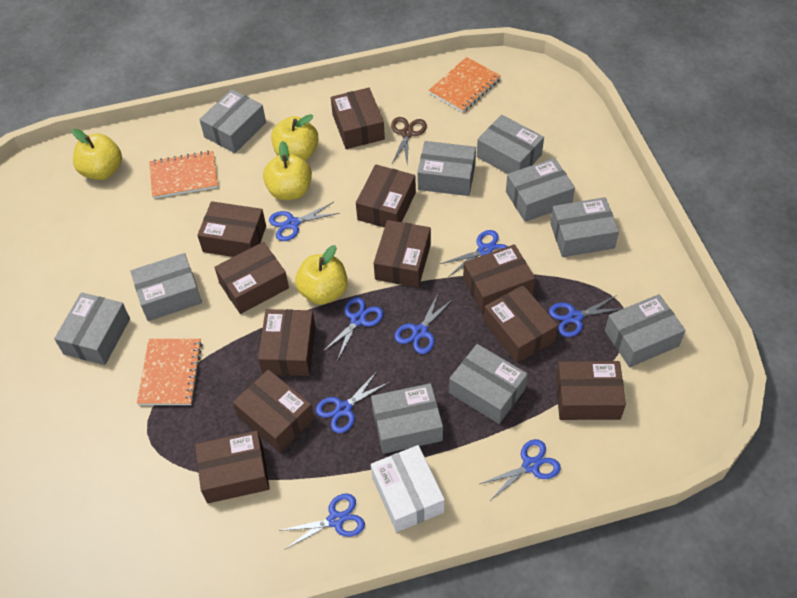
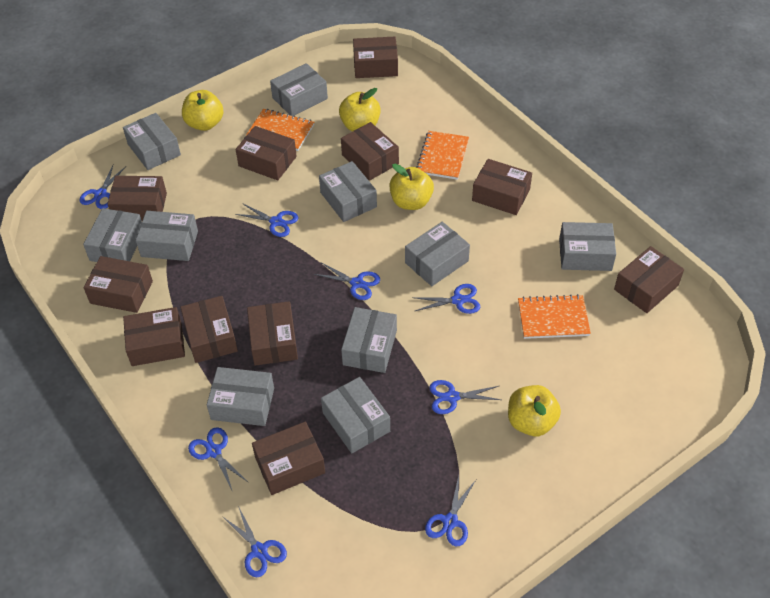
brown scissors: 1 -> 0
white box: 1 -> 0

